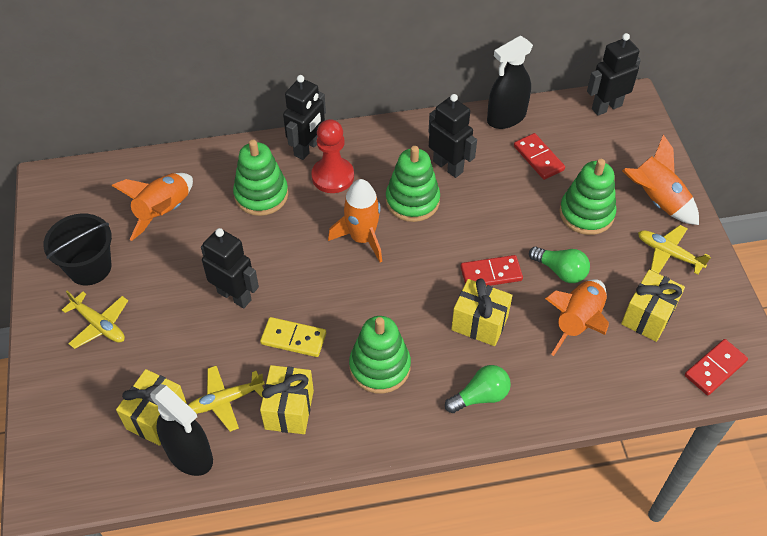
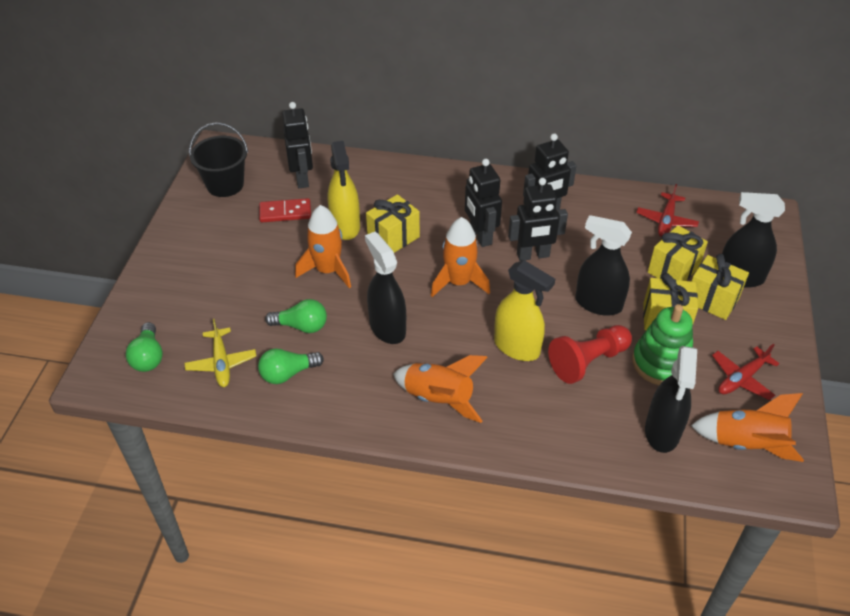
black spray bottle: 2 -> 4
green light bulb: 2 -> 3
green stacking toy: 4 -> 1
red domino: 3 -> 1
red plane: 0 -> 2
yellow domino: 1 -> 0
yellow plane: 3 -> 1
yellow spray bottle: 0 -> 2

